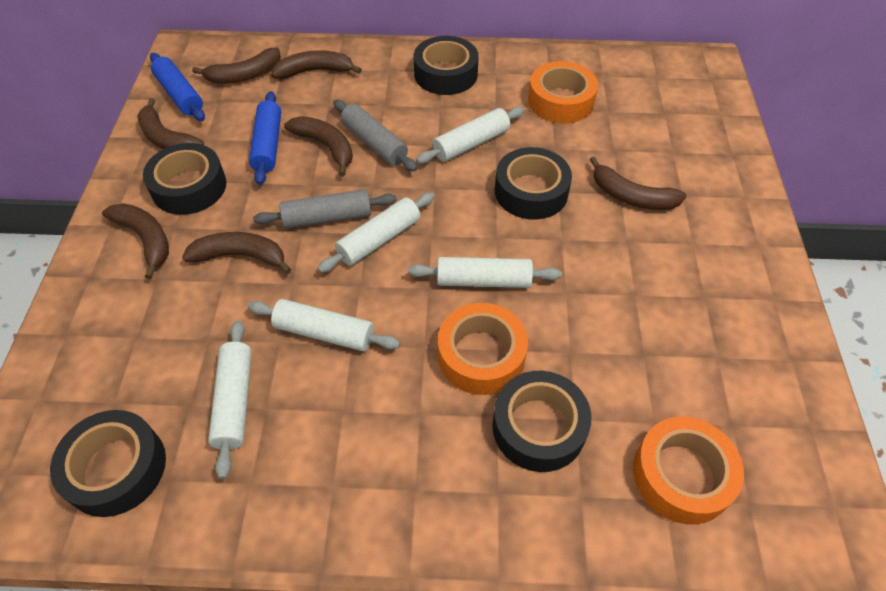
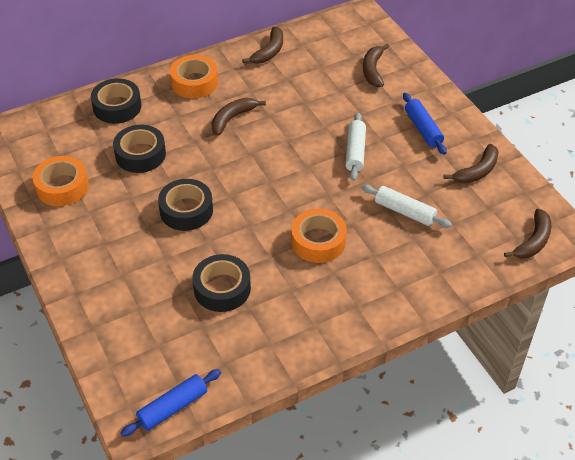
black tape: 5 -> 4
brown banana: 7 -> 5
grey rolling pin: 2 -> 0
white rolling pin: 5 -> 2

